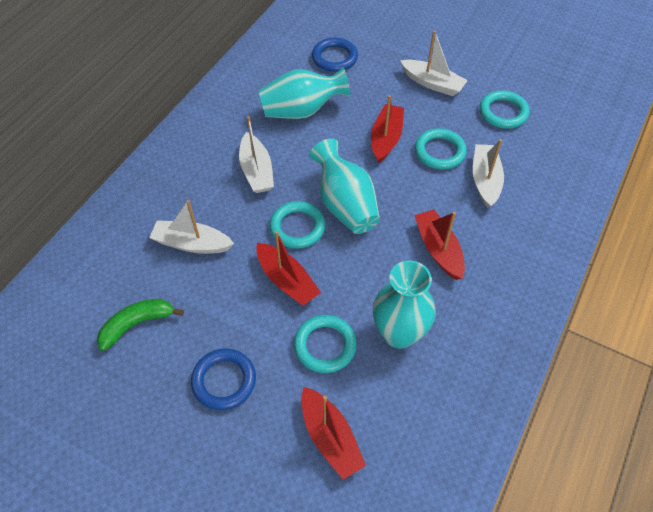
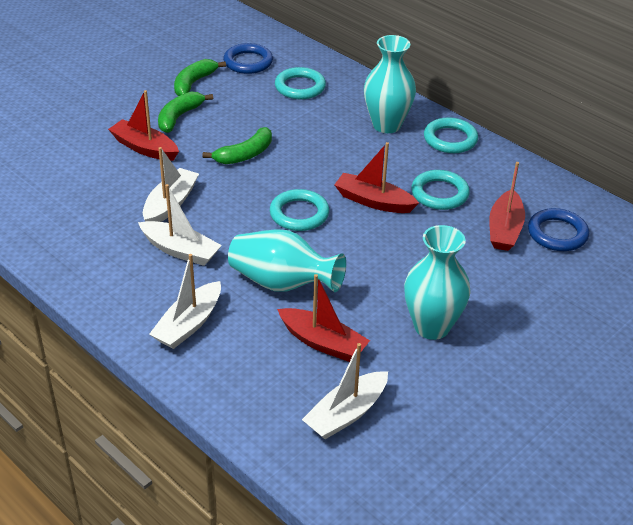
green banana: 1 -> 3

